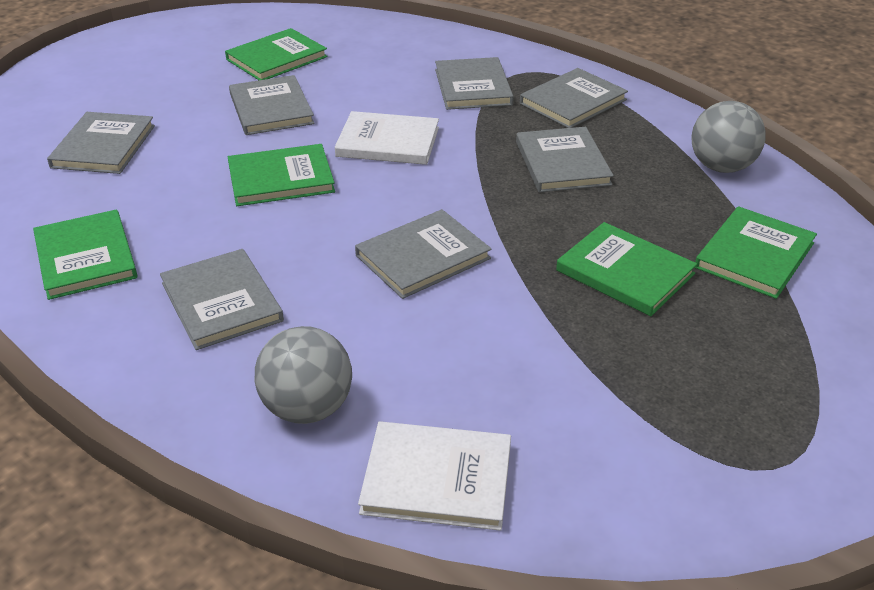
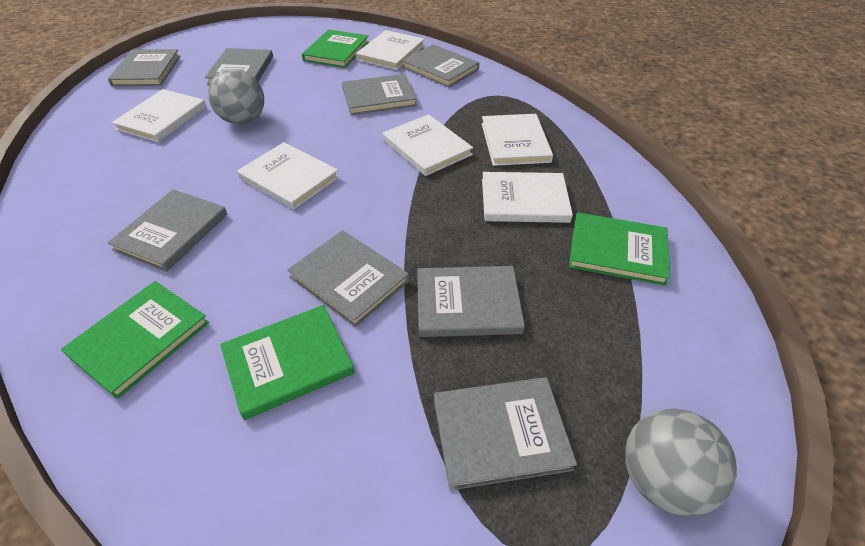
green book: 5 -> 4
grey book: 7 -> 8
white book: 2 -> 6

